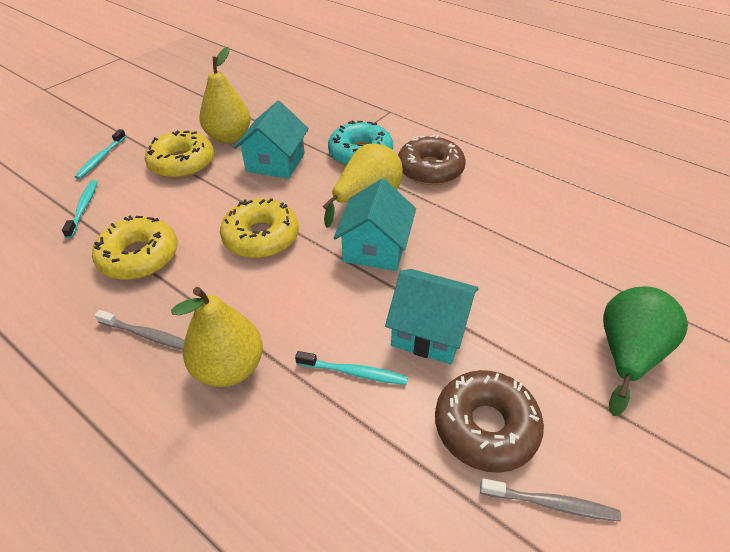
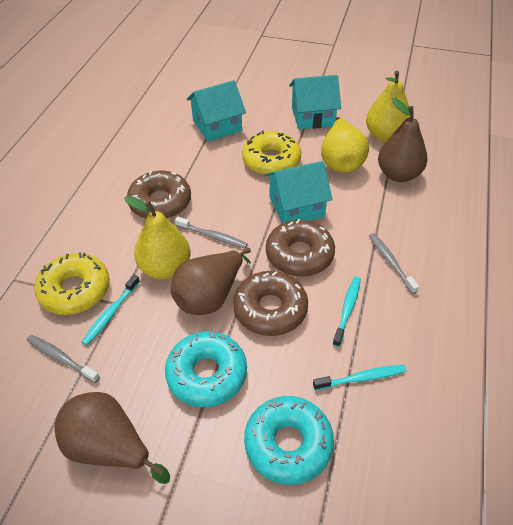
brown donut: 2 -> 3
brown pear: 0 -> 3
green pear: 1 -> 0
grey toothbrush: 2 -> 3
turquoise donut: 1 -> 2
yellow donut: 3 -> 2

